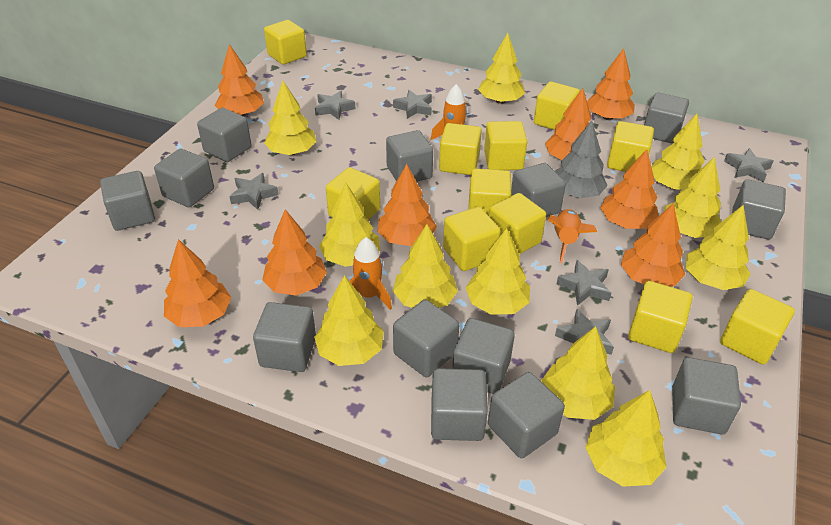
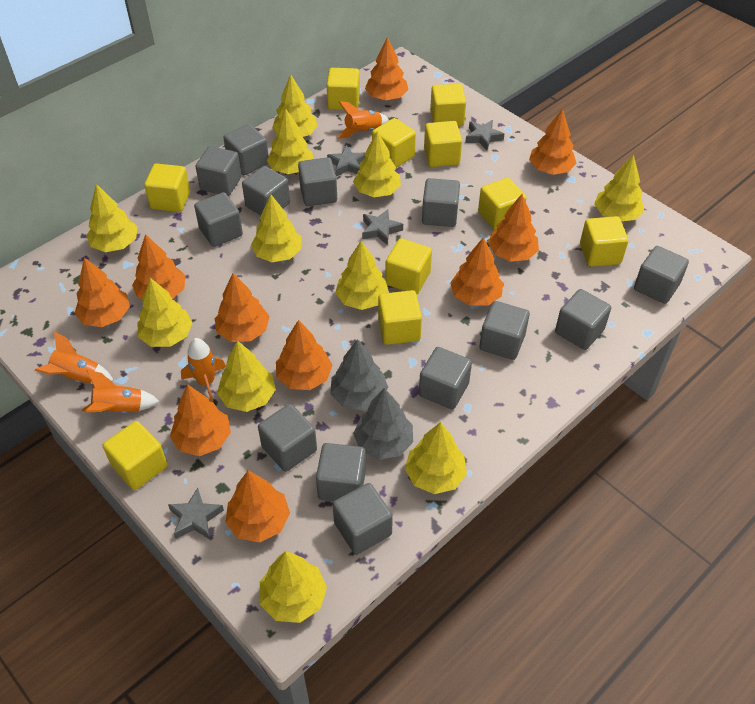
grey star: 6 -> 4
grey tree: 1 -> 2
orange rocket: 3 -> 4
orange tree: 8 -> 10
yellow cube: 11 -> 10

